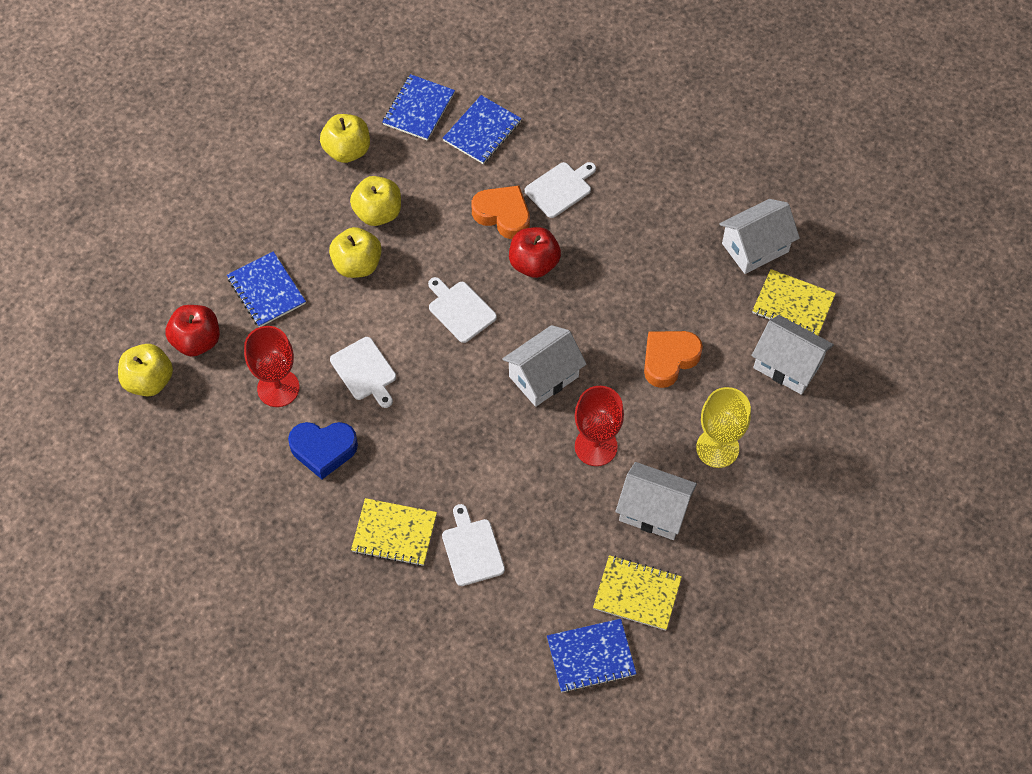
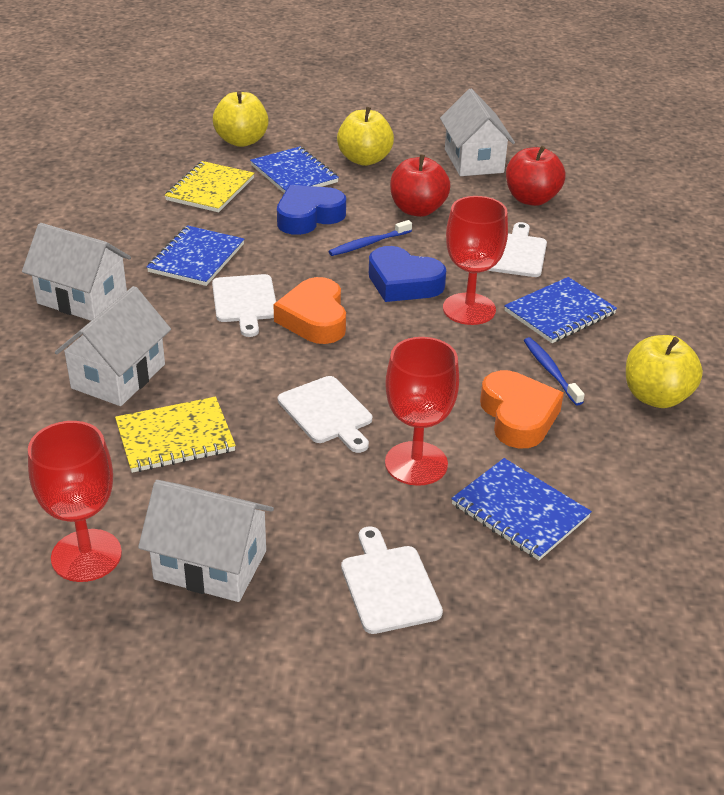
blue heart: 1 -> 2
blue toothbrush: 0 -> 2
red goblet: 2 -> 3
yellow apple: 4 -> 3
yellow goblet: 1 -> 0
yellow notebook: 3 -> 2

